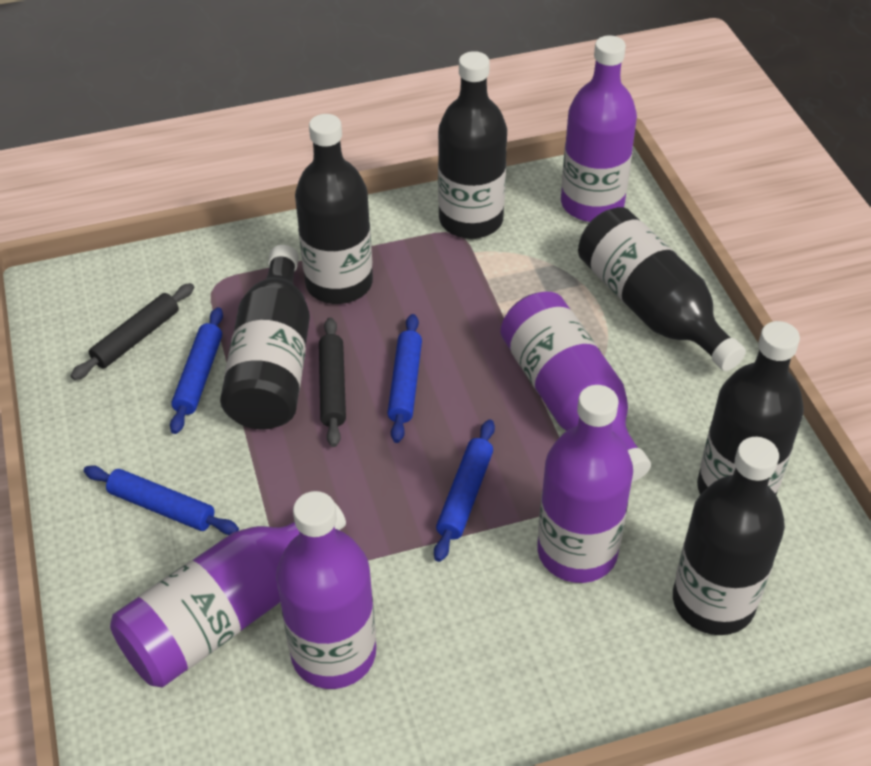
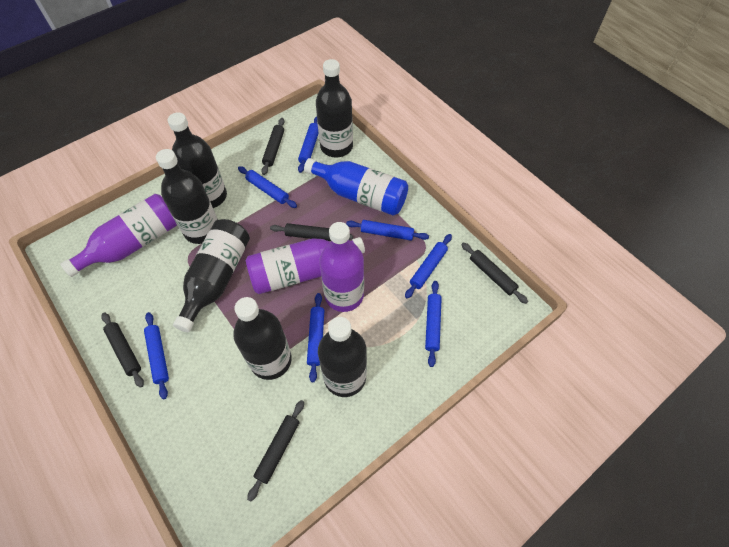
black rolling pin: 2 -> 5
blue bottle: 0 -> 1
blue rolling pin: 4 -> 7
purple bottle: 5 -> 3

